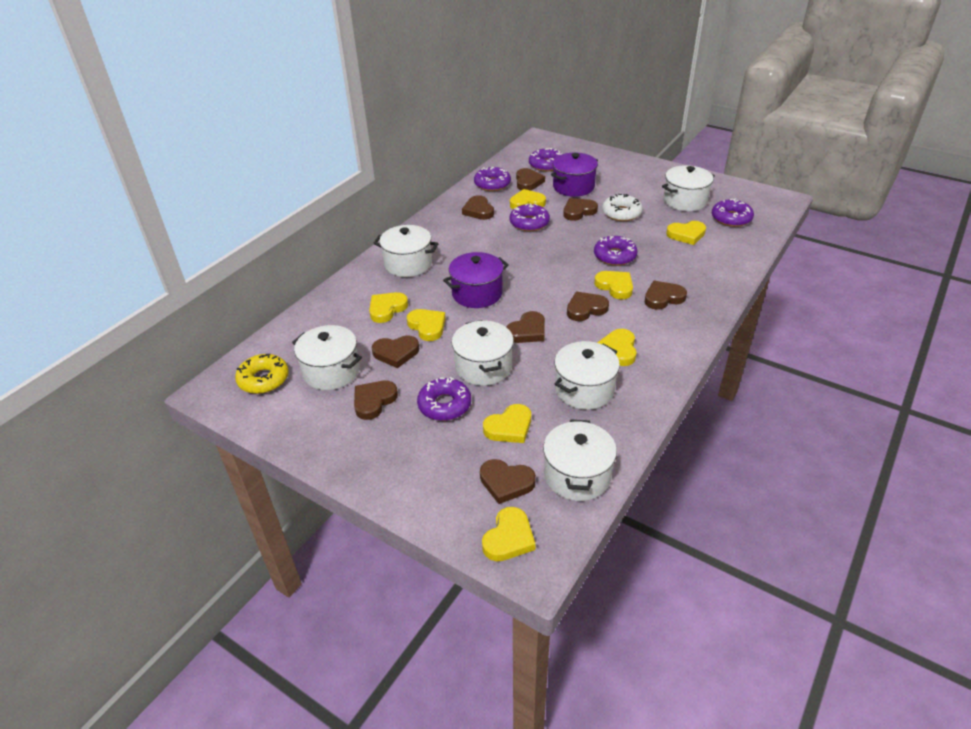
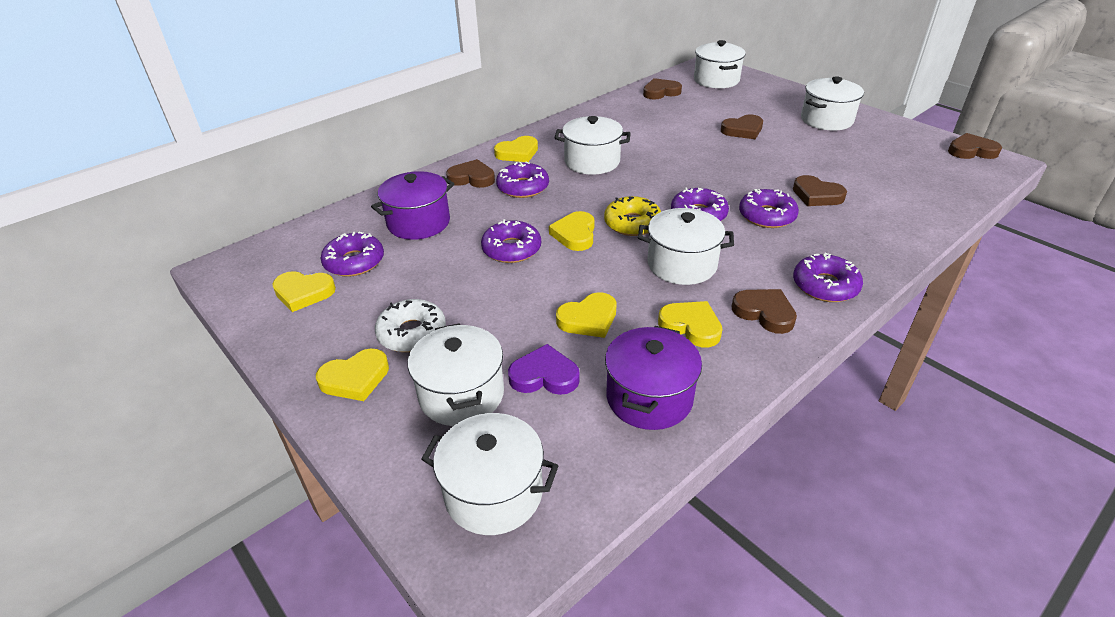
brown heart: 9 -> 6
purple heart: 0 -> 1
yellow heart: 8 -> 6

